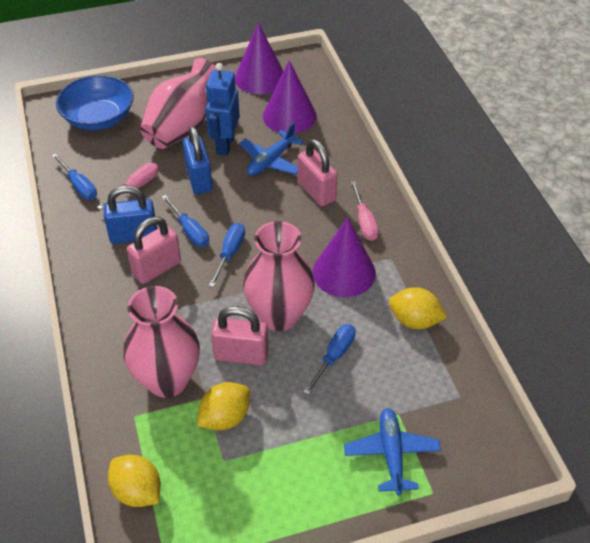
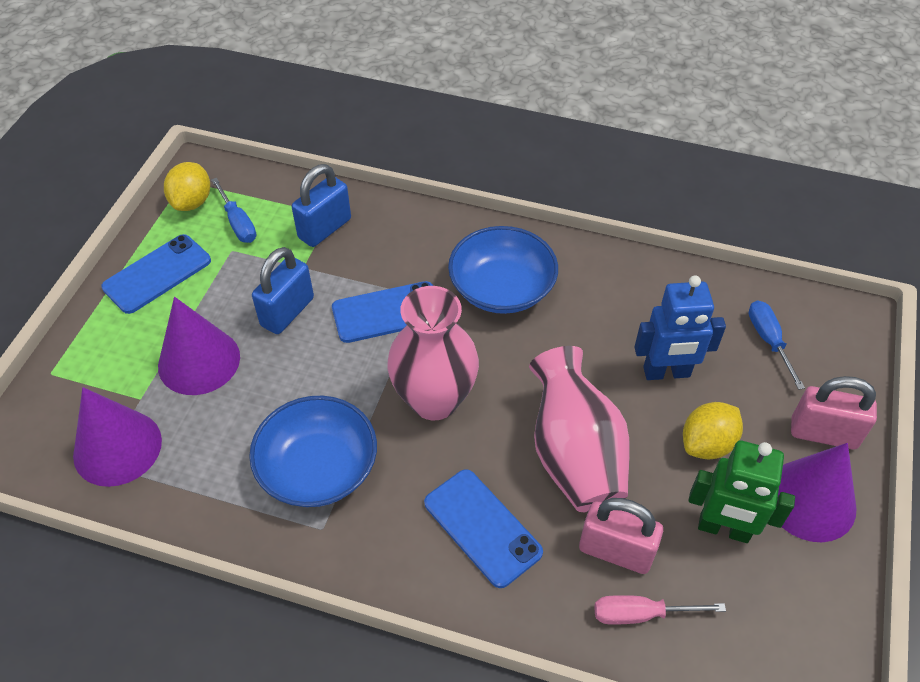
blue bowl: 1 -> 2
blue phone: 0 -> 3
blue plane: 2 -> 0
blue screwdriver: 4 -> 2
green robot: 0 -> 1
pink padlock: 3 -> 2
pink screwdriver: 2 -> 1
pink vase: 3 -> 2
yellow lemon: 3 -> 2

